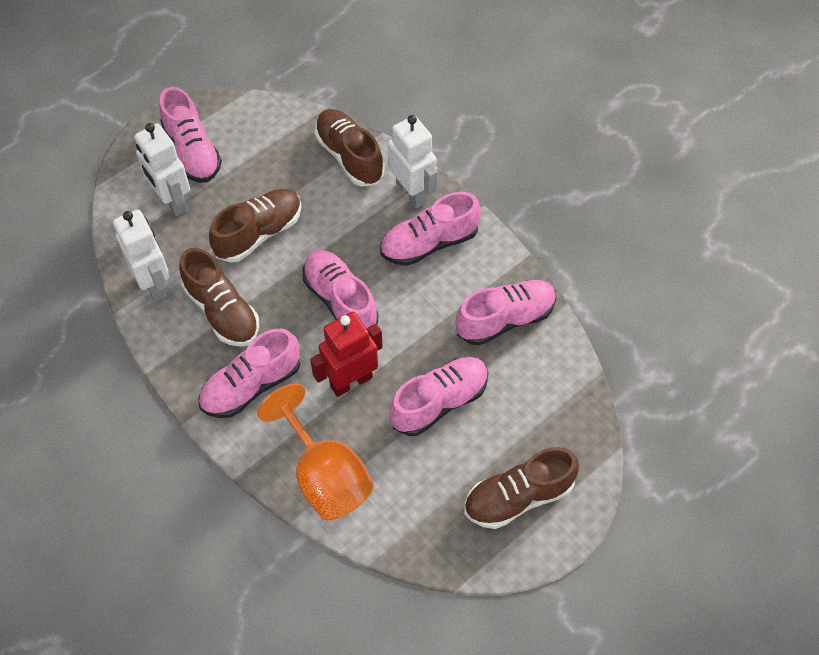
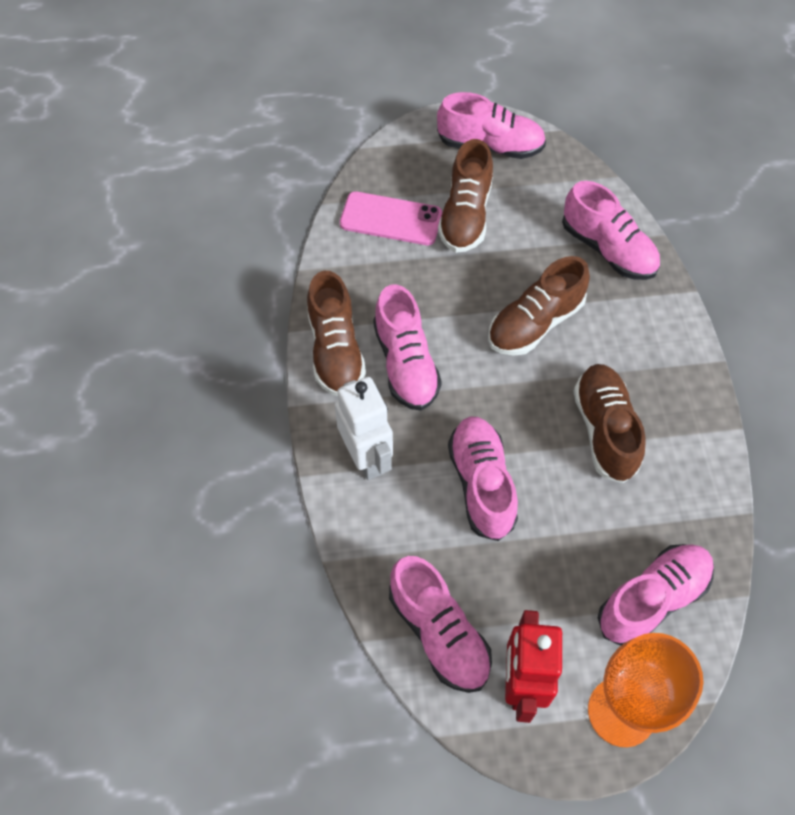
pink phone: 0 -> 1
white robot: 3 -> 1

